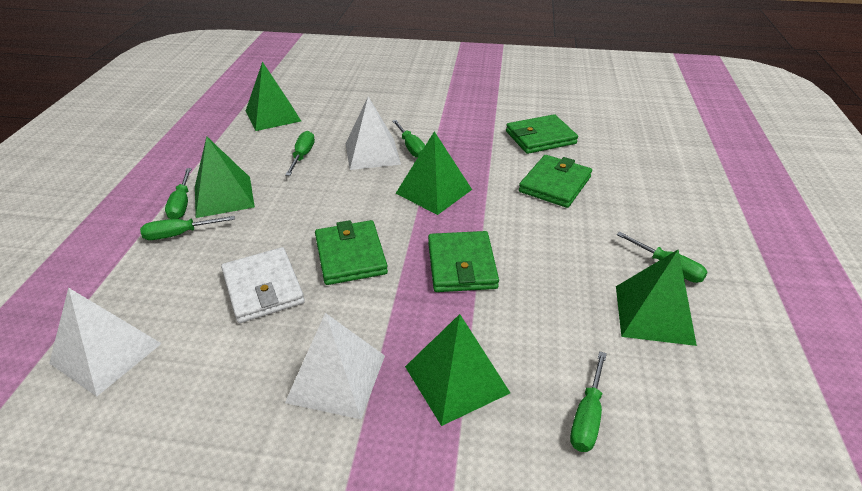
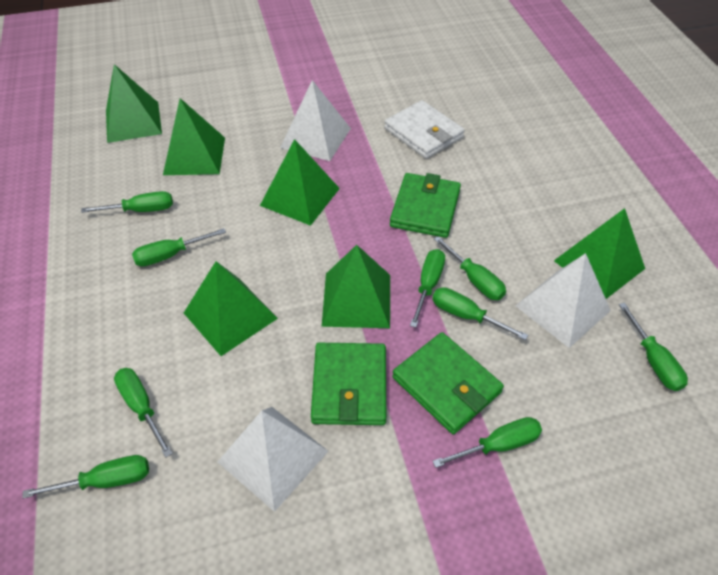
green pyramid: 5 -> 6
green screwdriver: 6 -> 9
green wallet: 4 -> 3

